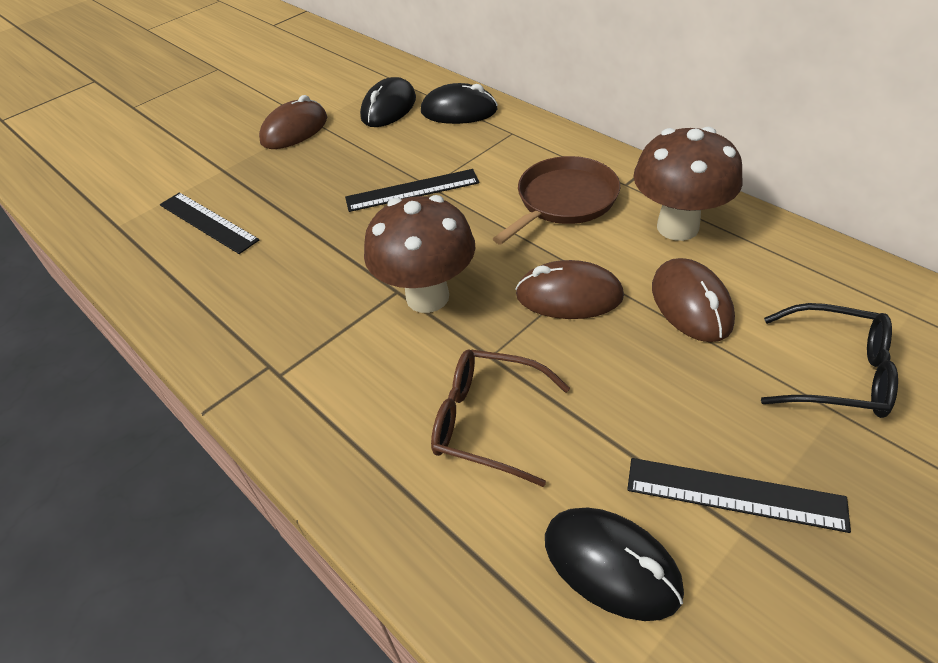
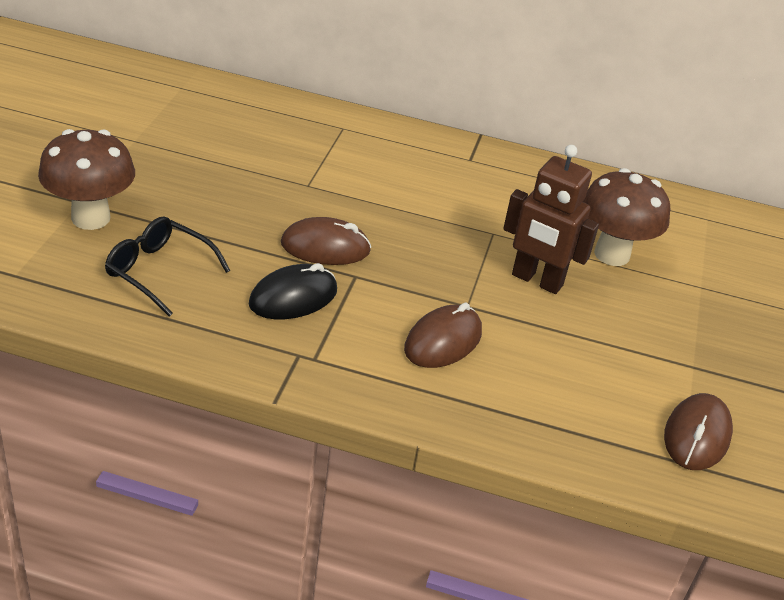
black mouse: 3 -> 1
black ruler: 3 -> 0
brown glasses: 1 -> 0
brown pan: 1 -> 0
brown robot: 0 -> 1

